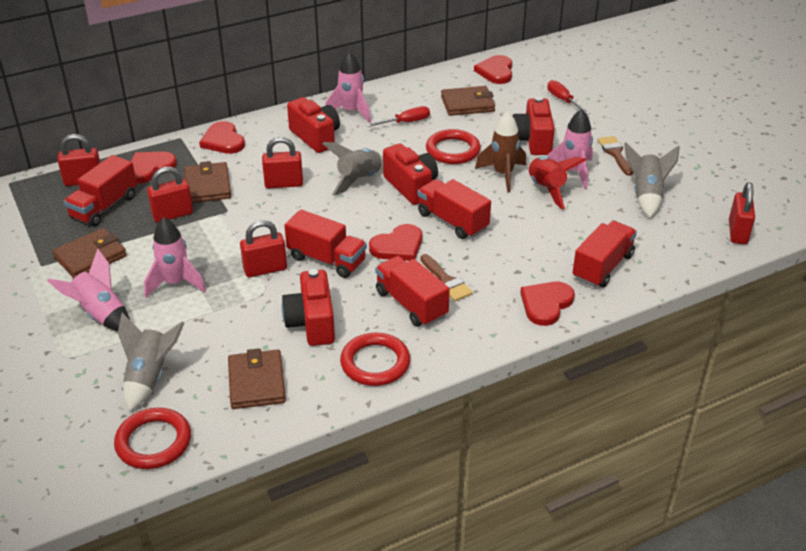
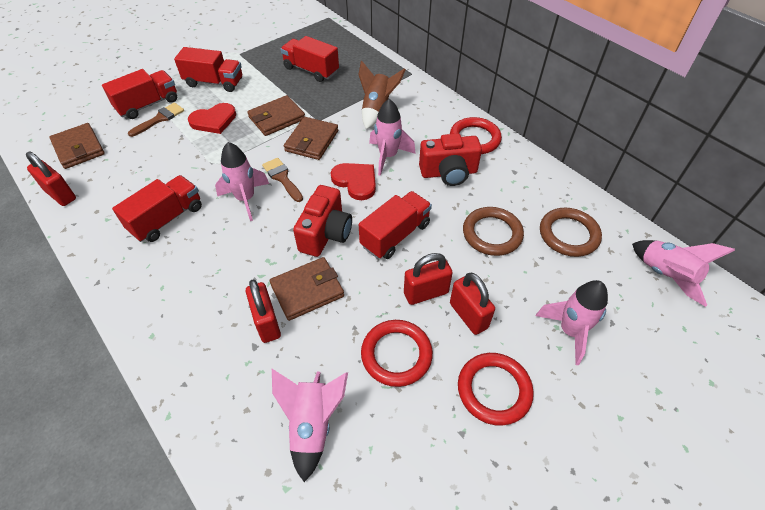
brown ring: 0 -> 2
grey rocket: 3 -> 0
pink rocket: 4 -> 5
red camera: 4 -> 2
red heart: 5 -> 2
red padlock: 5 -> 4
red rocket: 1 -> 0
red screwdriver: 2 -> 0

